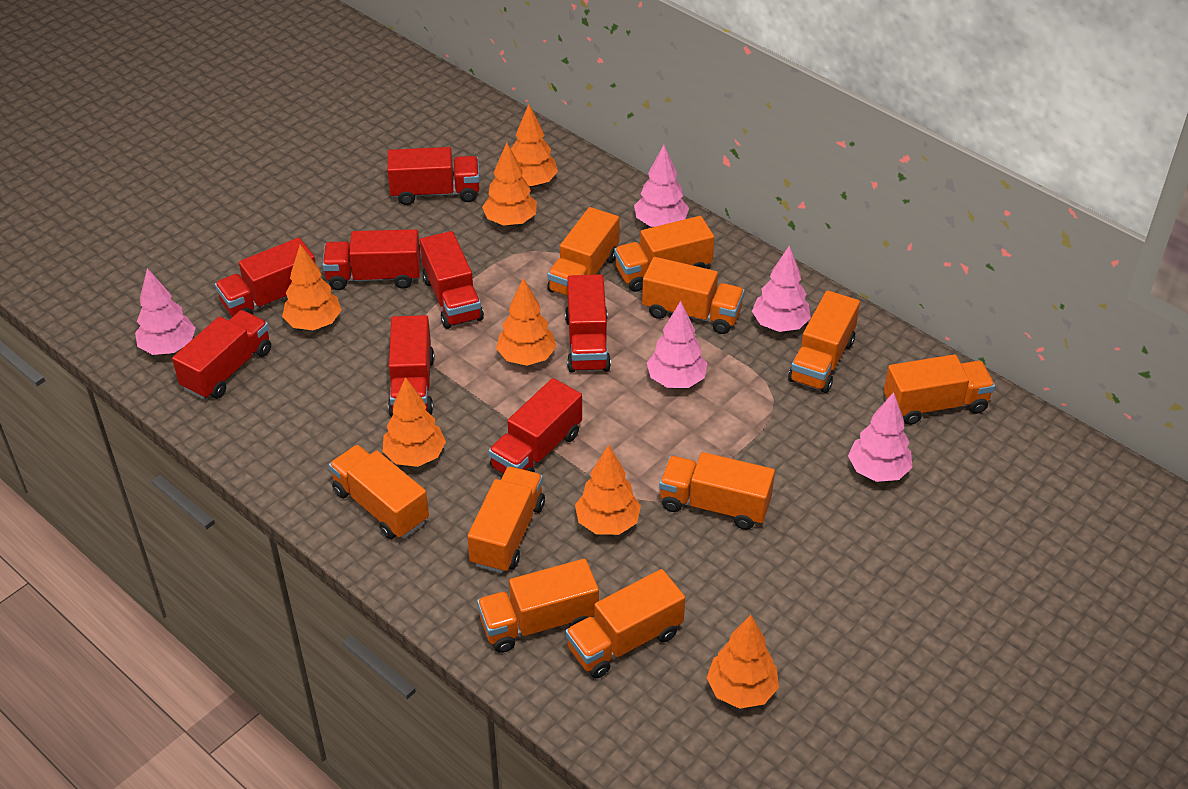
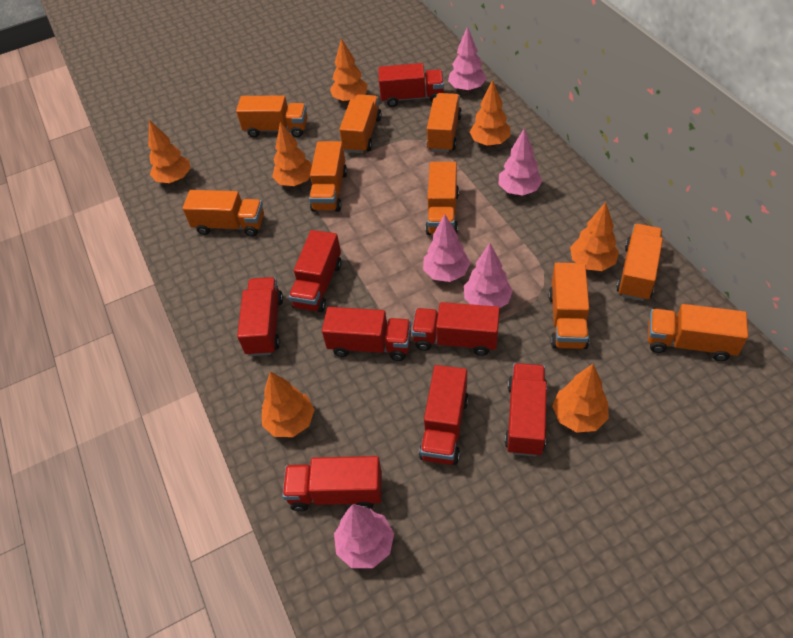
orange truck: 10 -> 9

